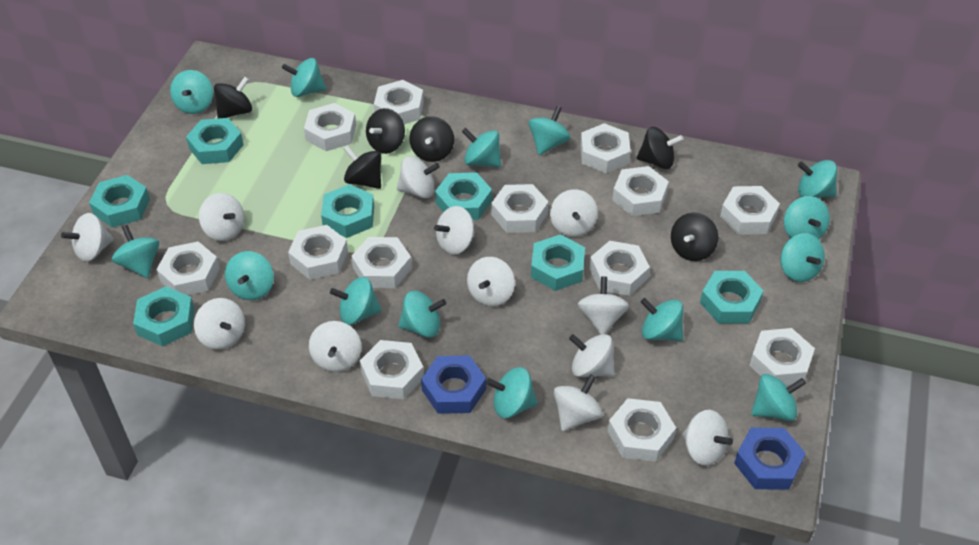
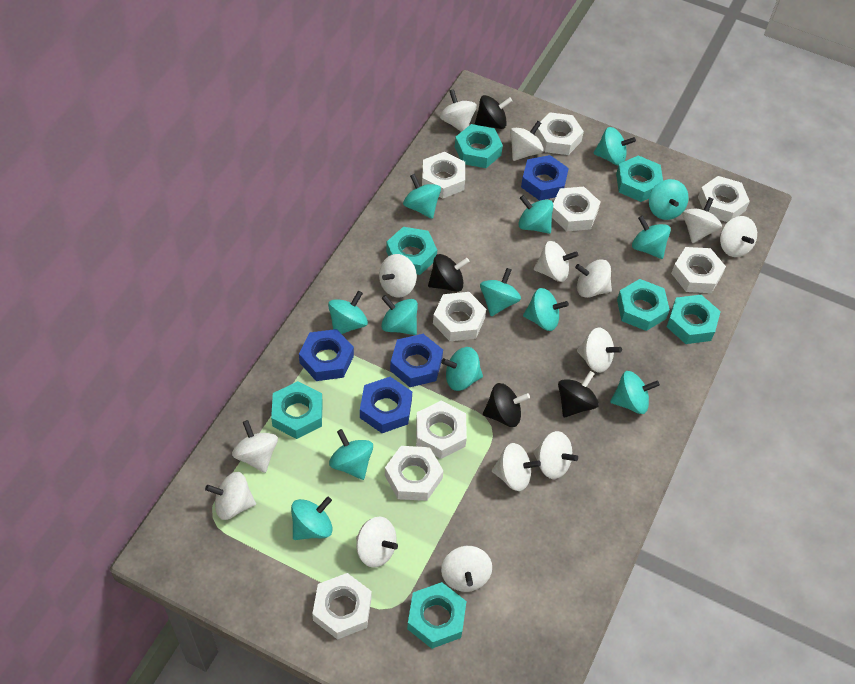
black spinning top: 6 -> 4
blue nut: 2 -> 4
turquoise spinning top: 14 -> 13
white nut: 13 -> 9
white spinning top: 12 -> 14

